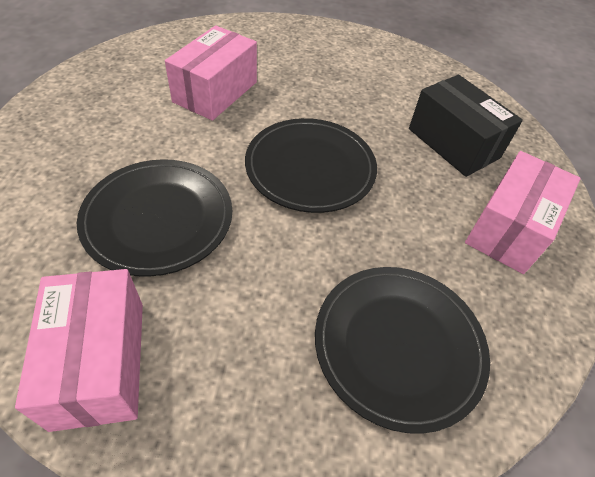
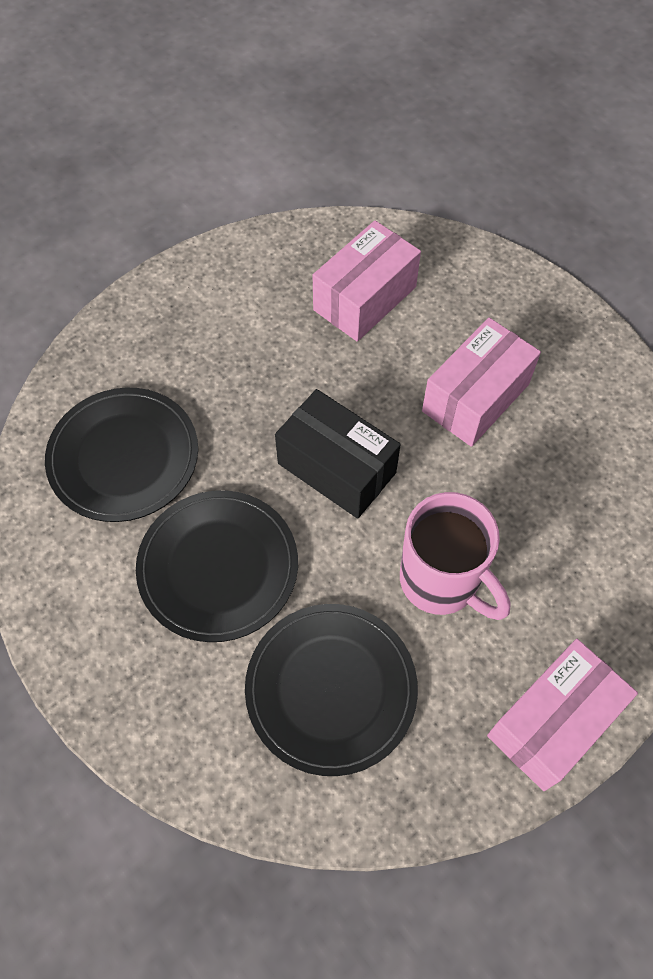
pink mug: 0 -> 1

